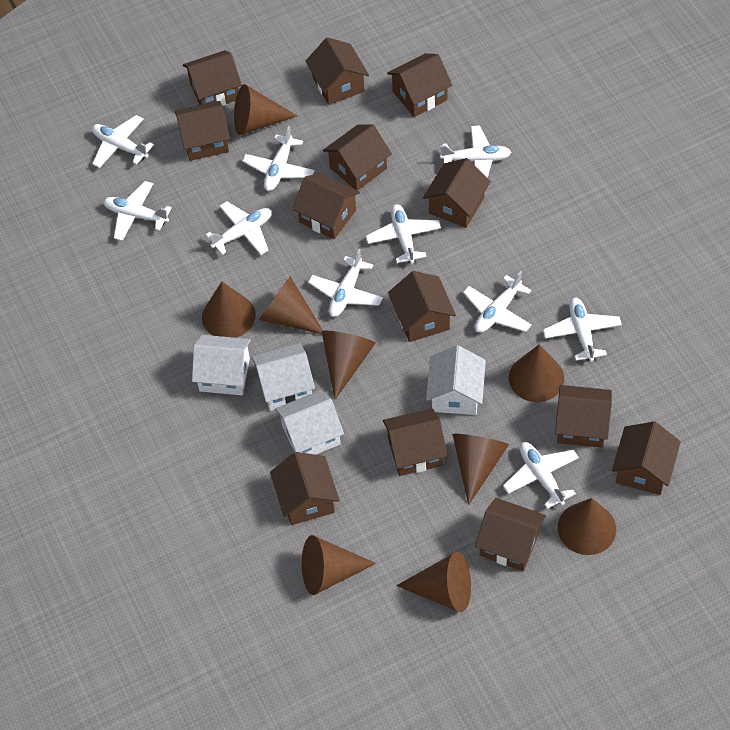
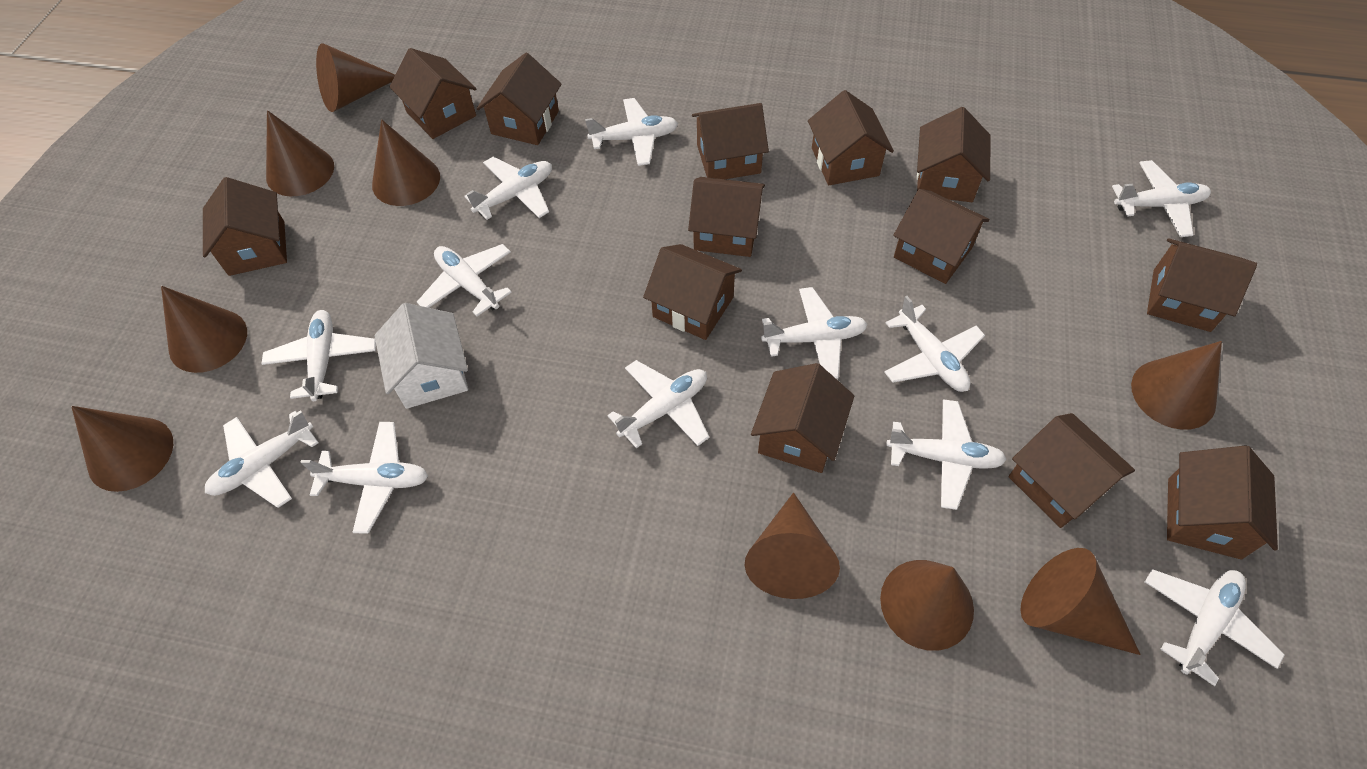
white house: 4 -> 1
white plane: 10 -> 12

